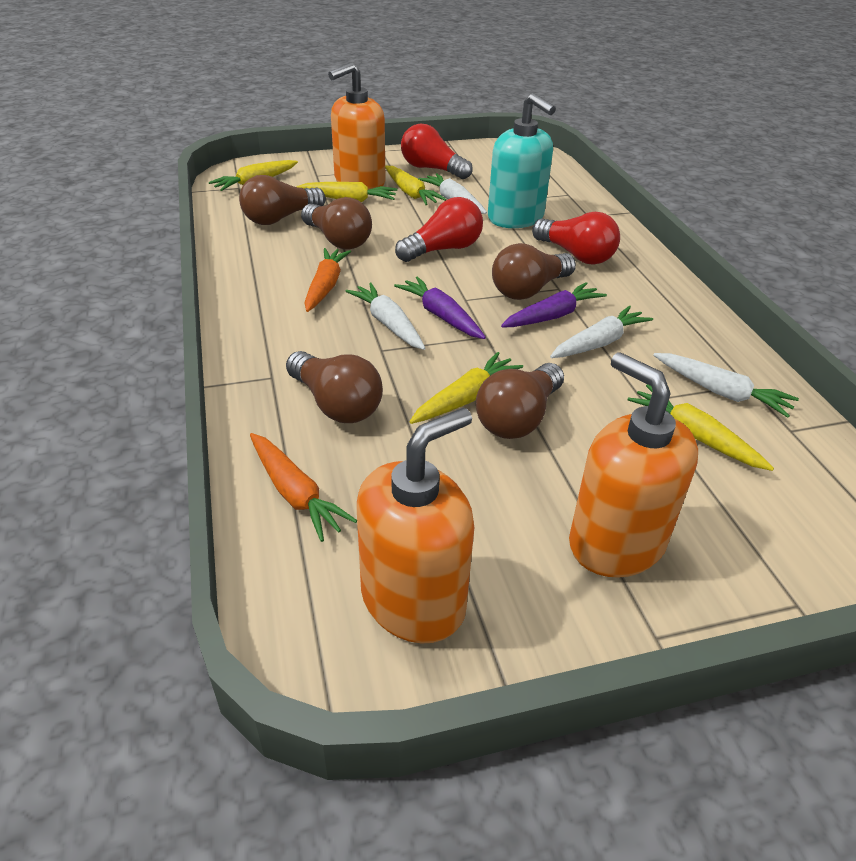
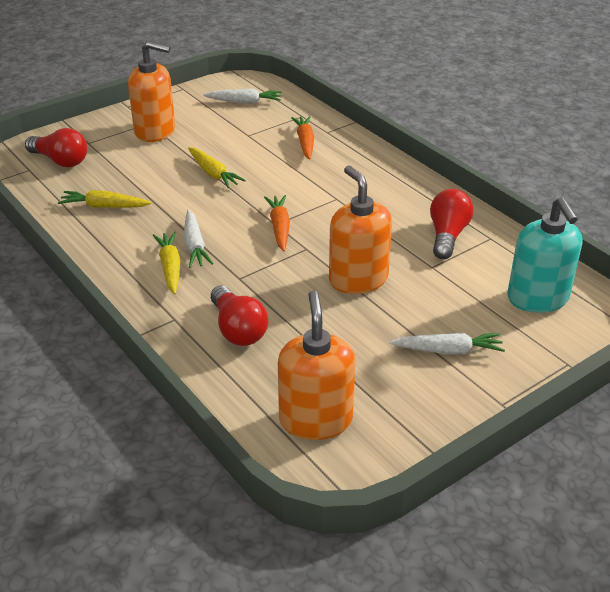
brown light bulb: 5 -> 0
purple carrot: 2 -> 0
white carrot: 4 -> 3
yellow carrot: 5 -> 3

